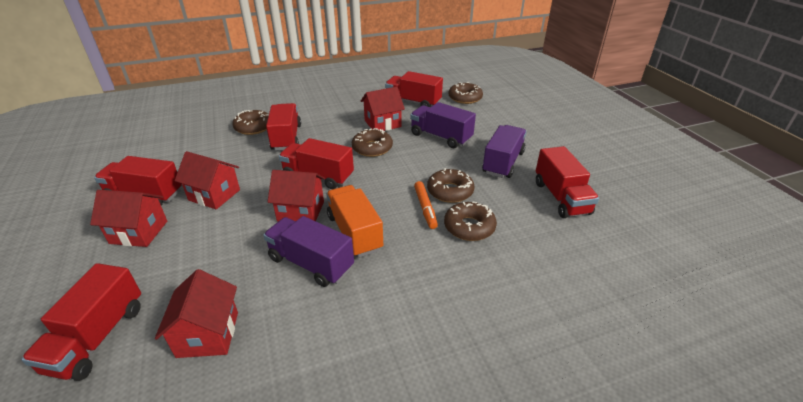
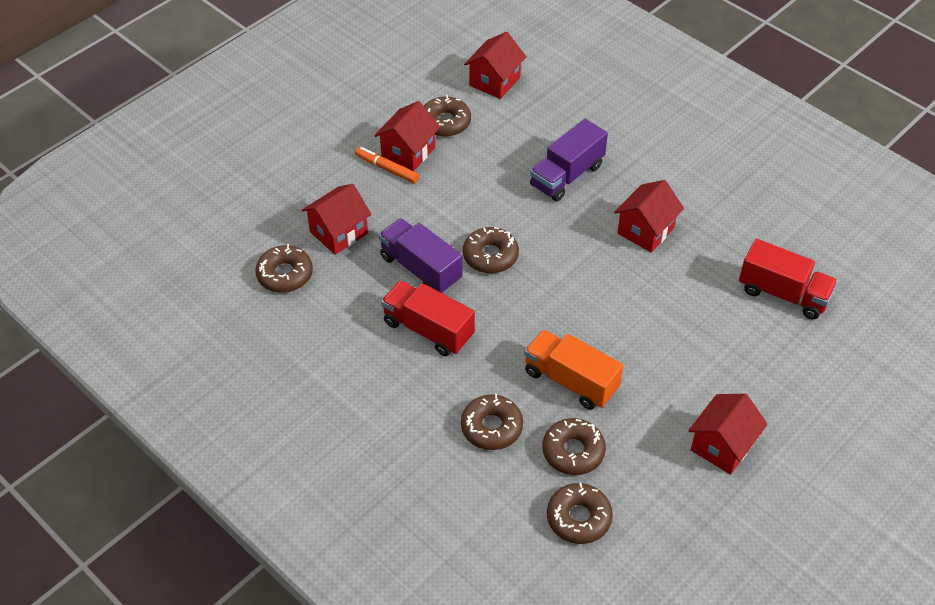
brown donut: 5 -> 6
purple truck: 3 -> 2
red truck: 6 -> 2

